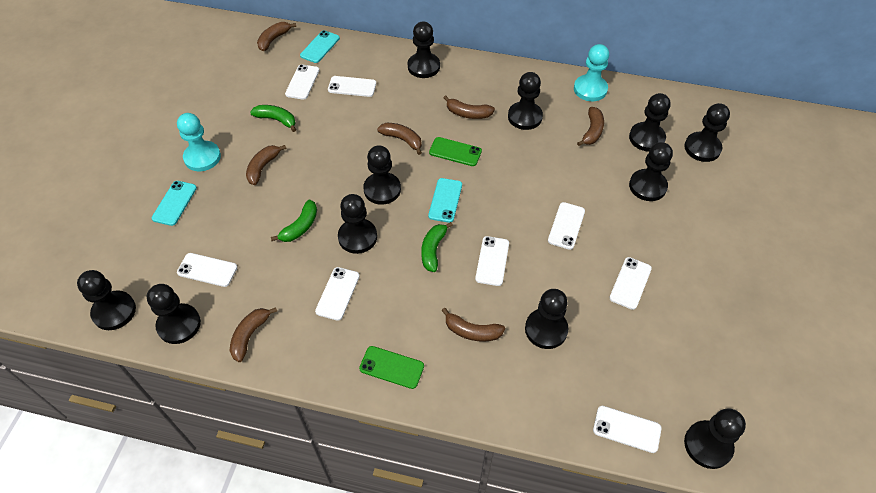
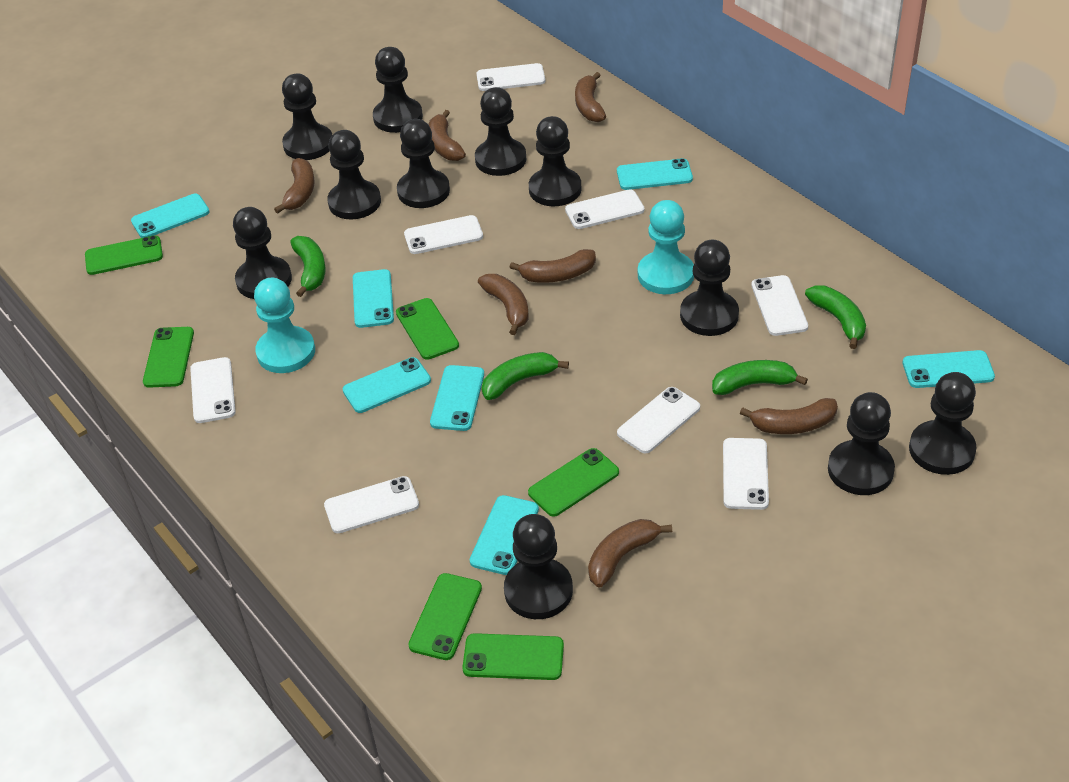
green banana: 3 -> 4
green phone: 2 -> 6
turquoise phone: 3 -> 7

